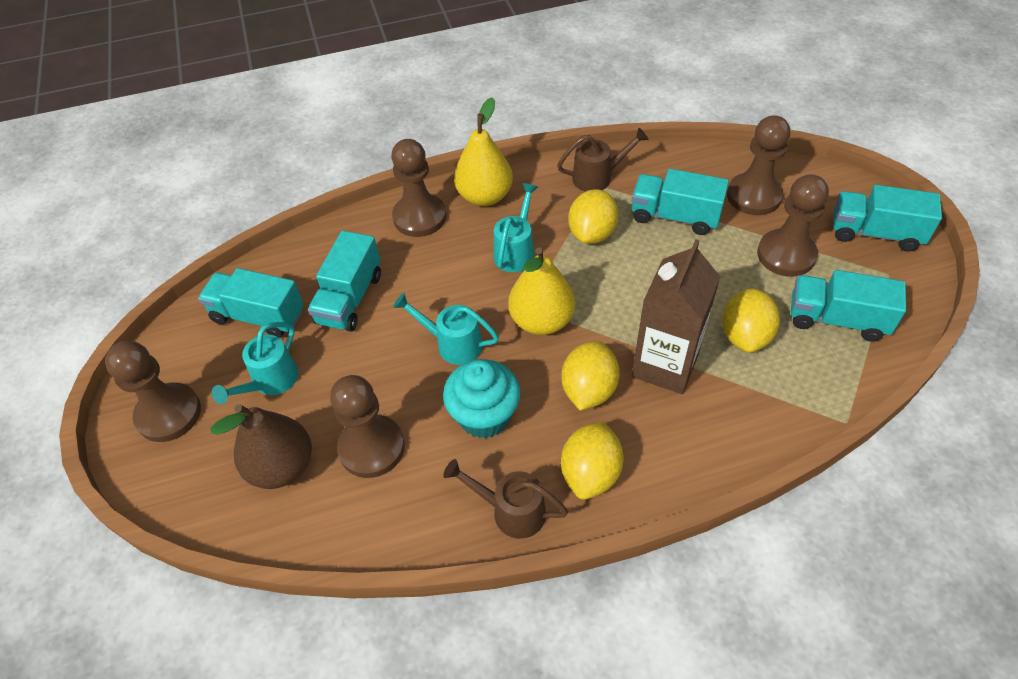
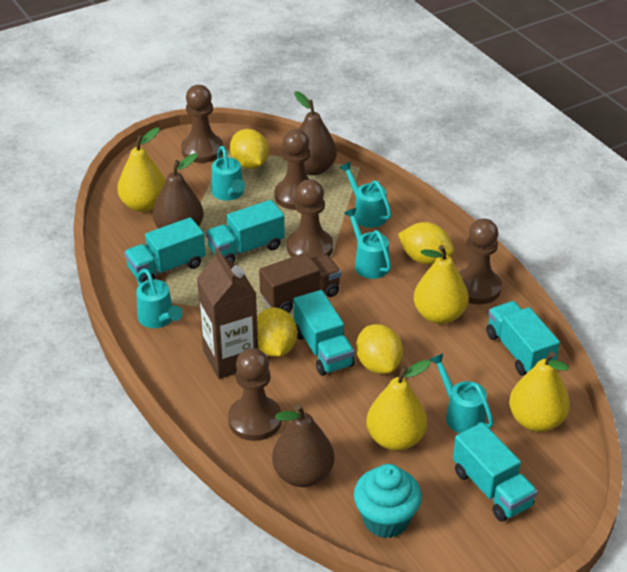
brown pear: 1 -> 3
brown truck: 0 -> 1
brown watering can: 2 -> 0
turquoise watering can: 3 -> 5
yellow pear: 2 -> 4

